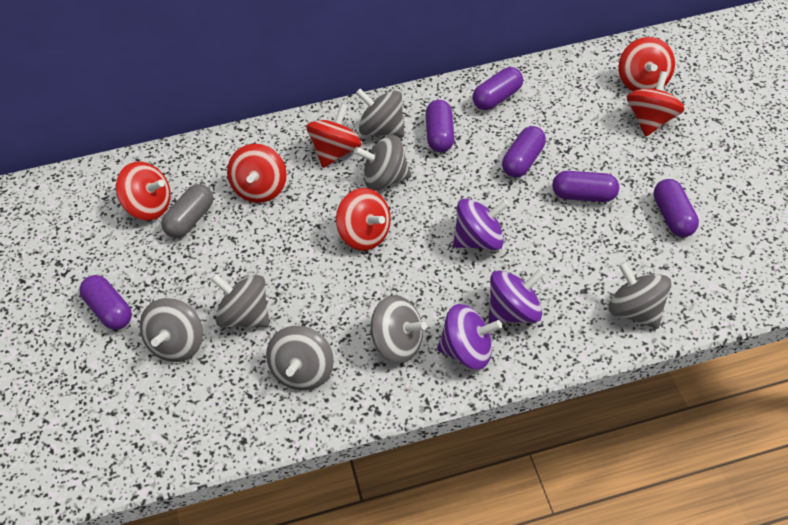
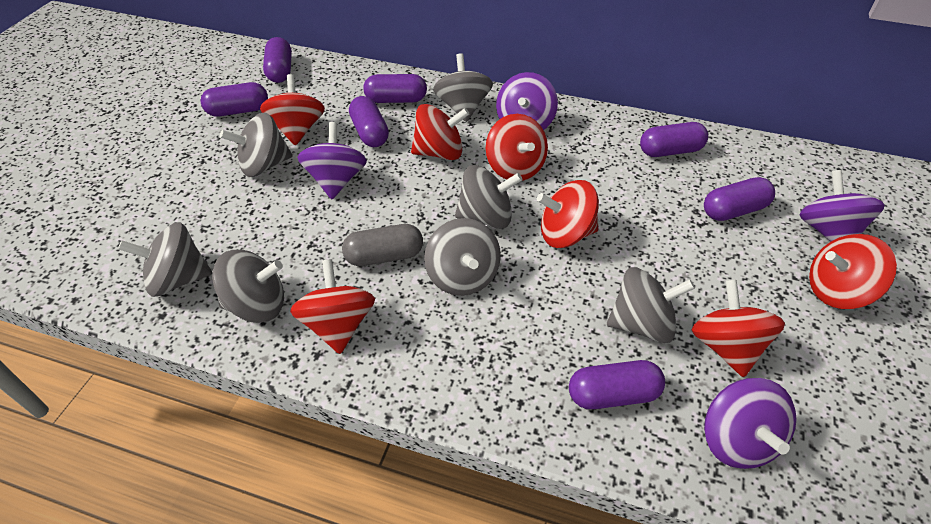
purple capsule: 6 -> 7
purple spinning top: 3 -> 4
red spinning top: 6 -> 7

